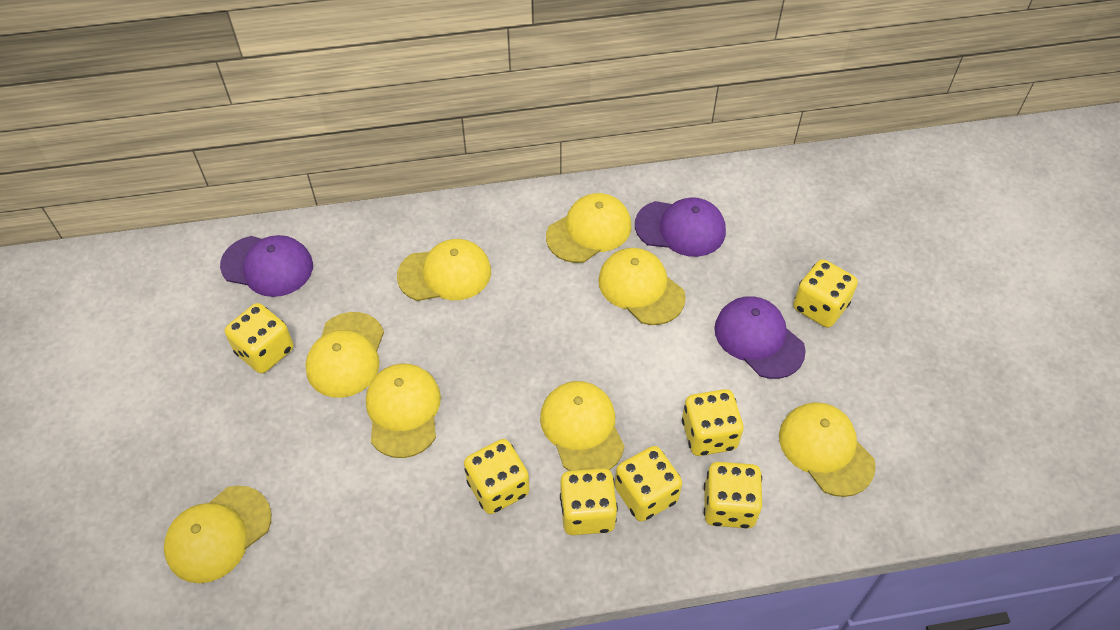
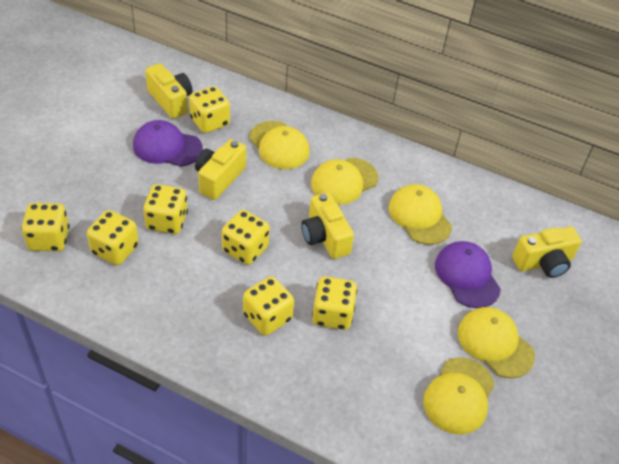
purple cap: 3 -> 2
yellow camera: 0 -> 4
yellow cap: 8 -> 5

